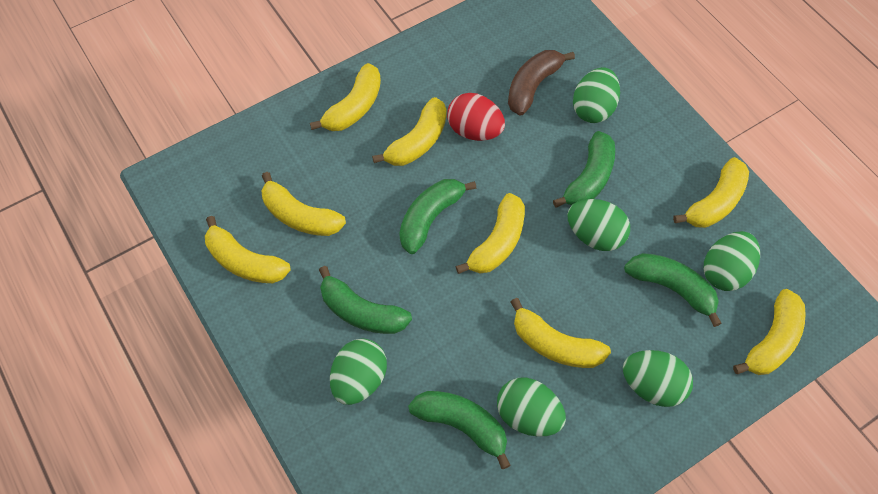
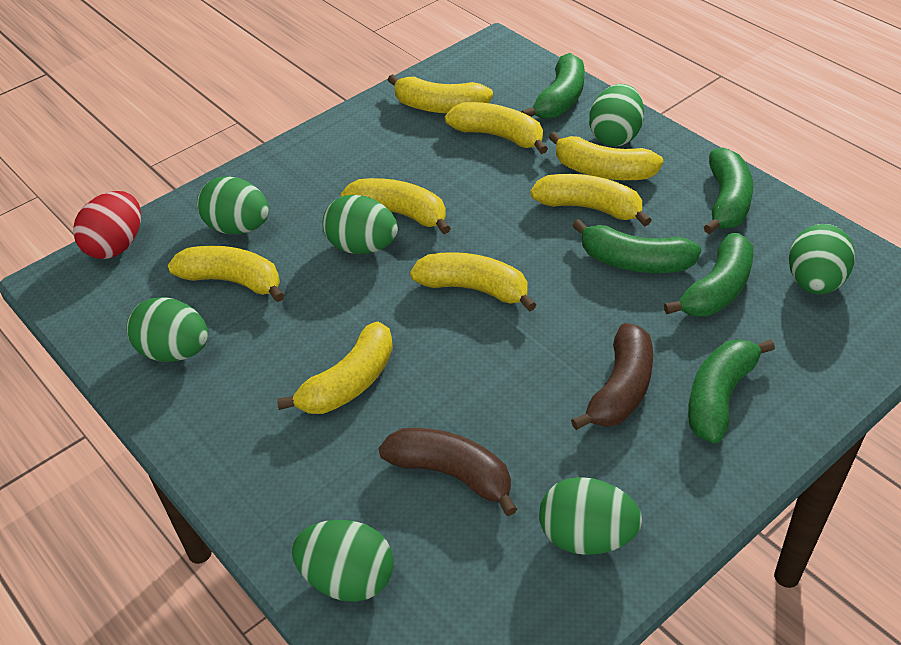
brown banana: 1 -> 2
green egg: 6 -> 7

